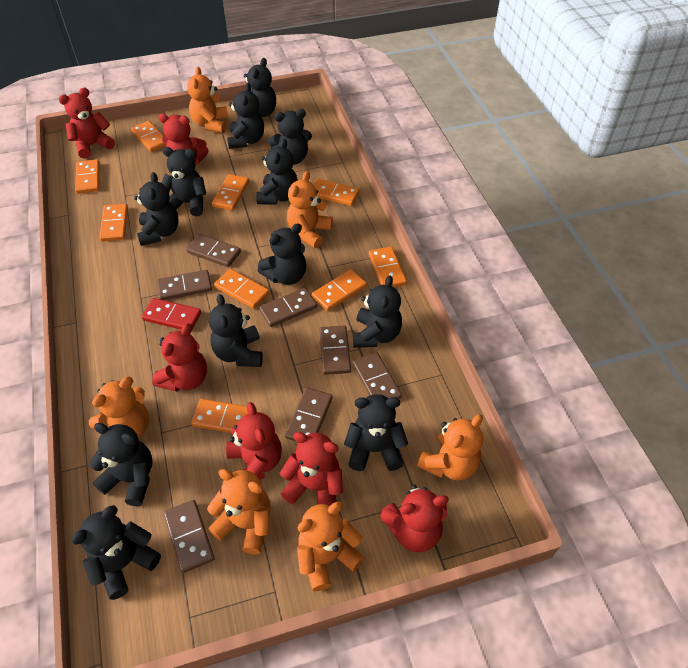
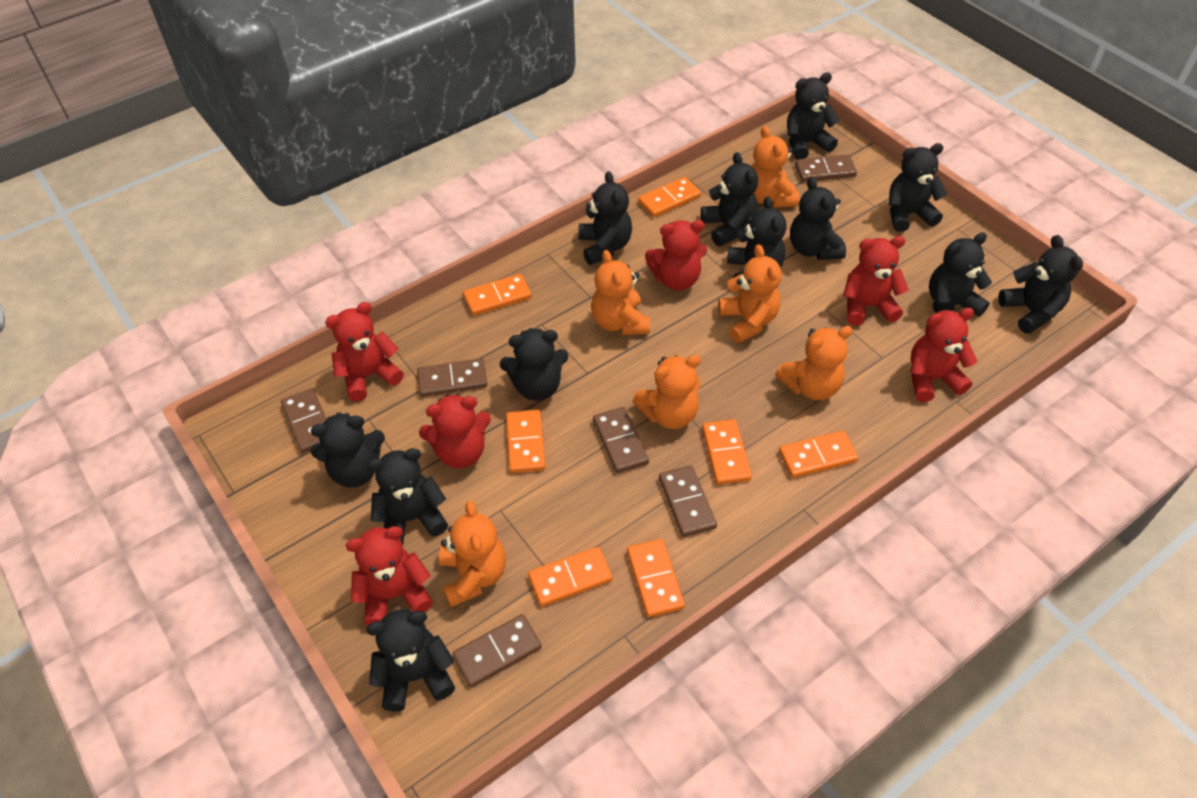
brown domino: 7 -> 6
orange domino: 9 -> 7
red domino: 1 -> 0

